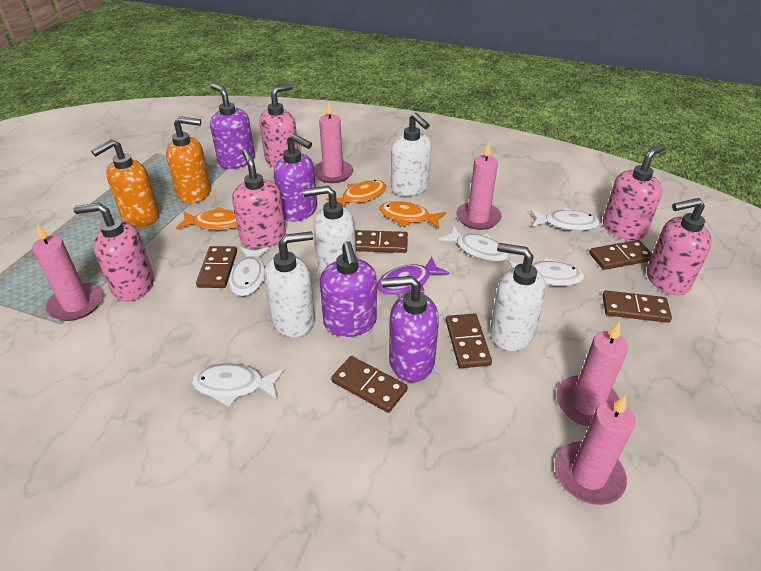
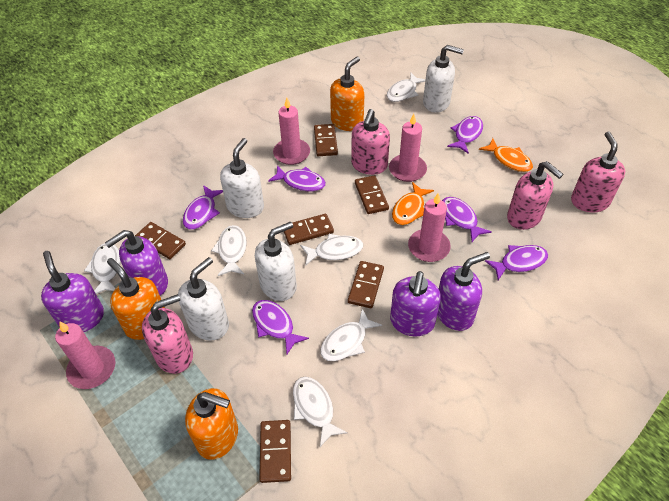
orange fish: 3 -> 2
orange soap dispenser: 2 -> 3
pink candle: 5 -> 4
pink soap dispenser: 5 -> 4
purple fish: 1 -> 6
white fish: 5 -> 6

